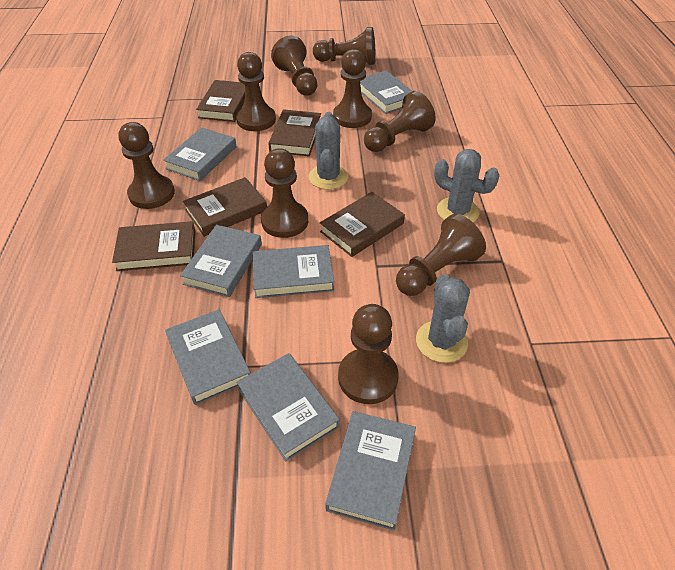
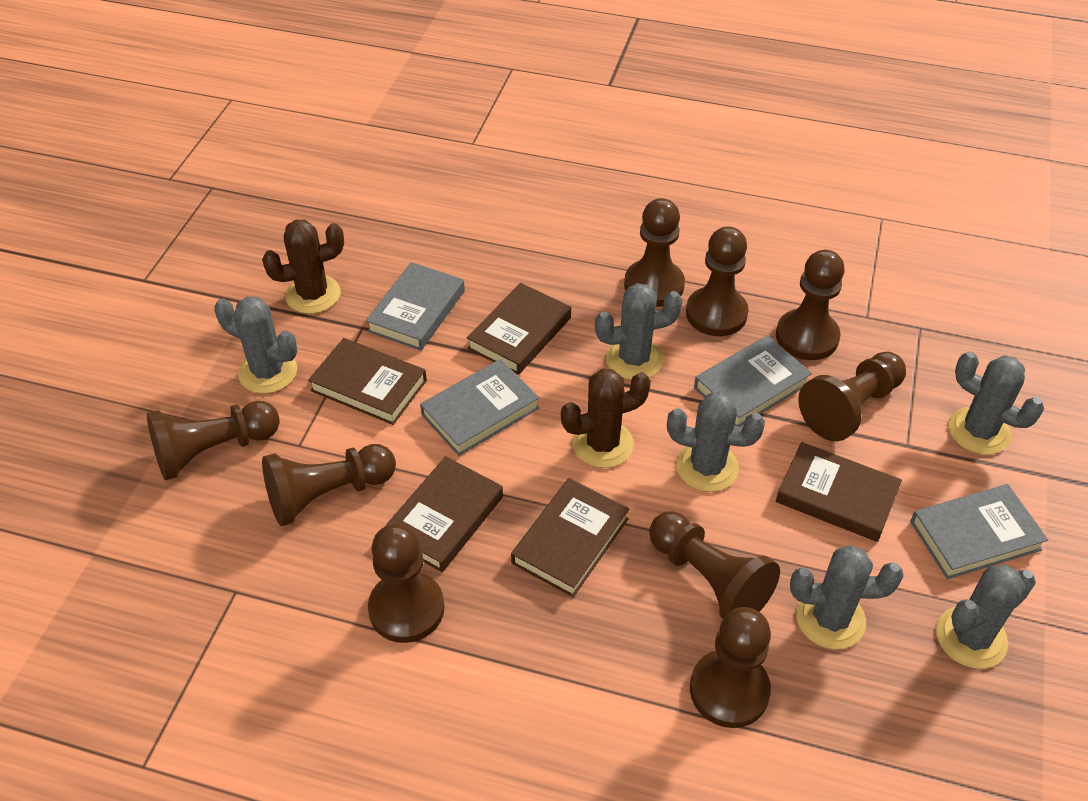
brown cactus: 0 -> 2
grey book: 7 -> 4
grey cactus: 3 -> 6

